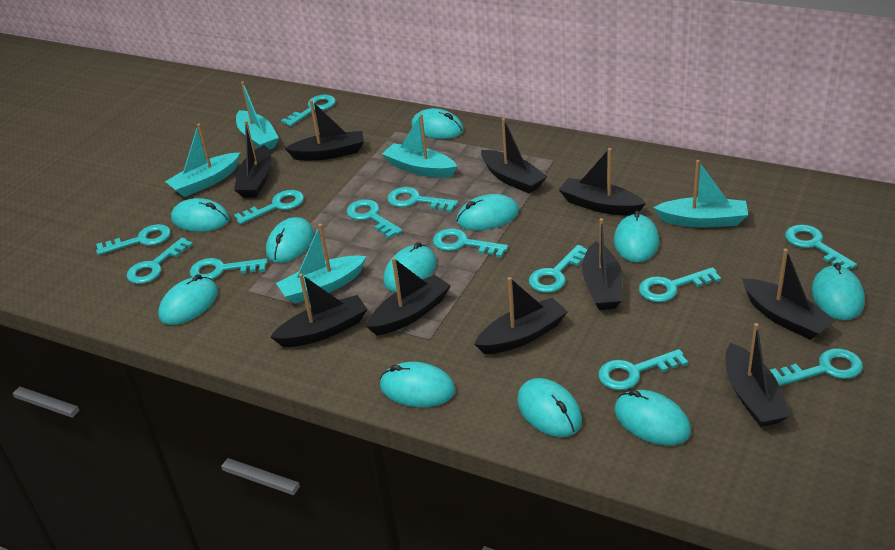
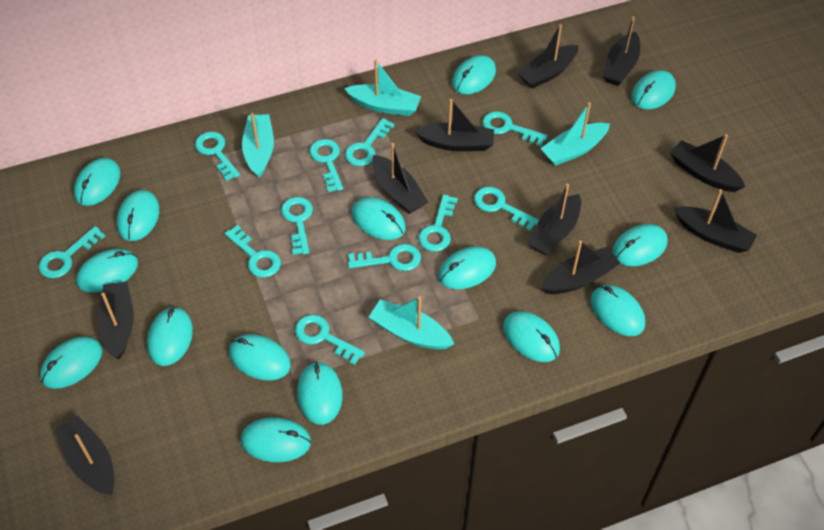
turquoise boat: 5 -> 4
turquoise key: 13 -> 11
turquoise mouse: 11 -> 15

